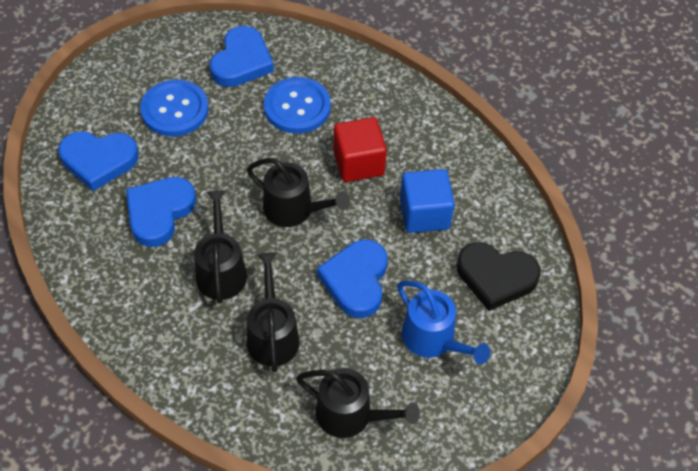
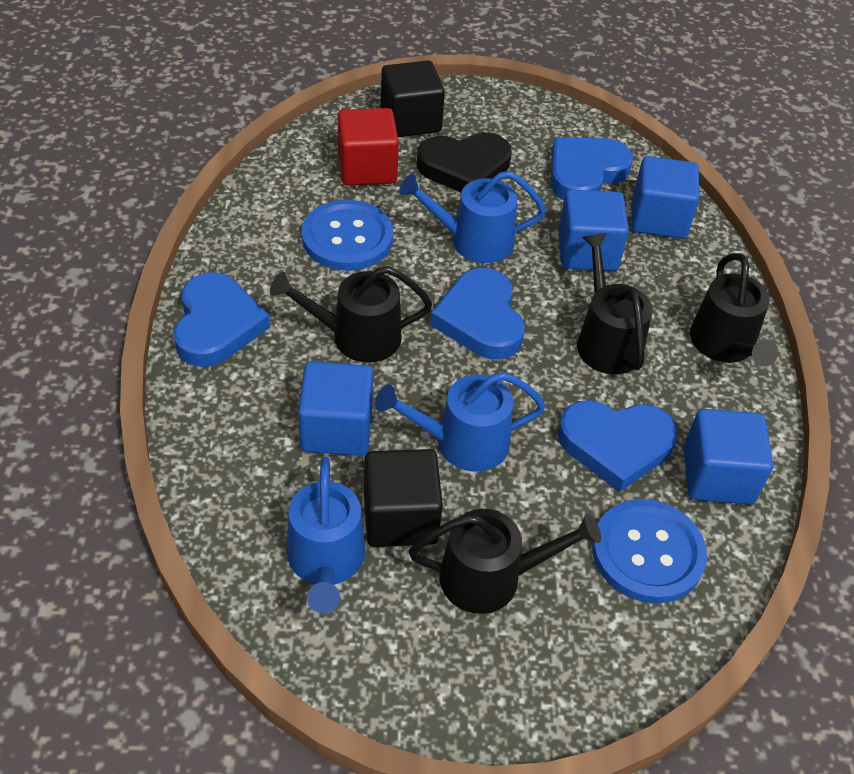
black cube: 0 -> 2
blue cube: 1 -> 4
blue watering can: 1 -> 3

